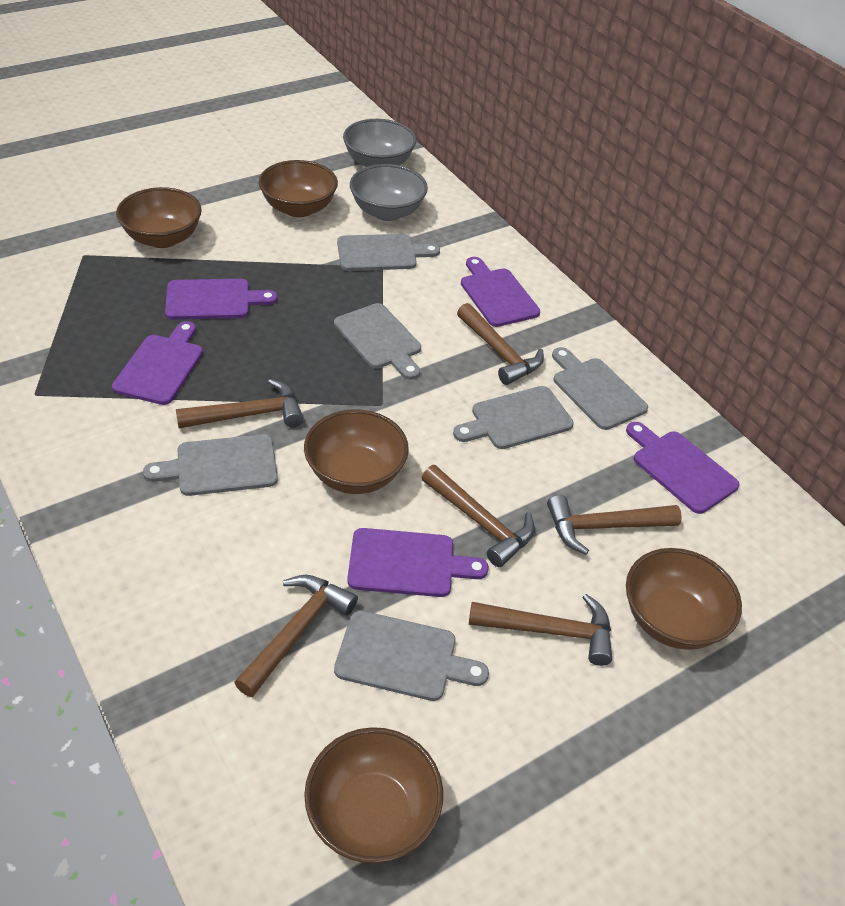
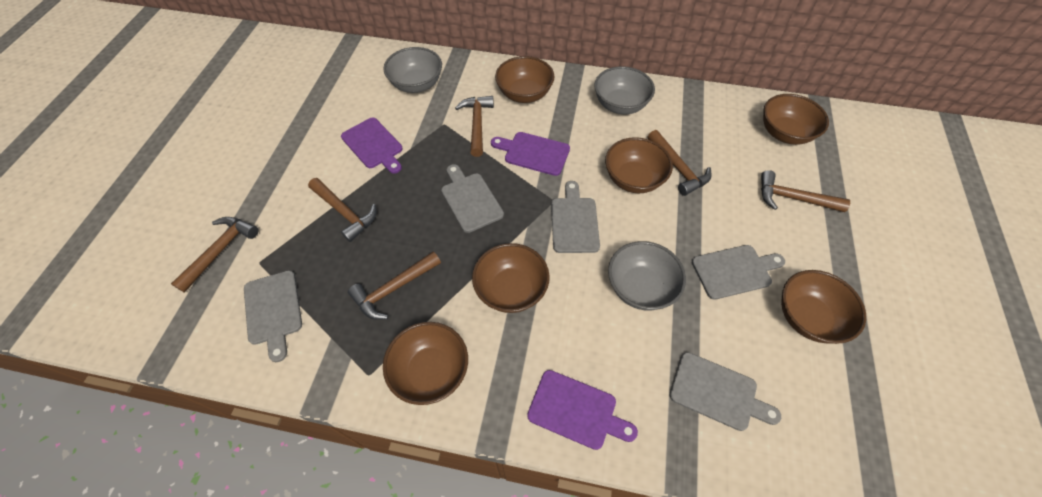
brown bowl: 5 -> 6
grey bowl: 2 -> 3
grey cutting board: 6 -> 5
purple cutting board: 5 -> 3

